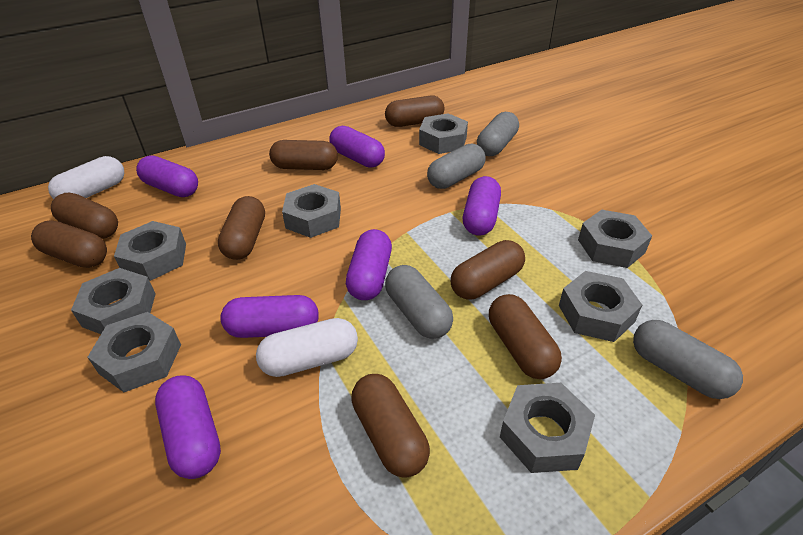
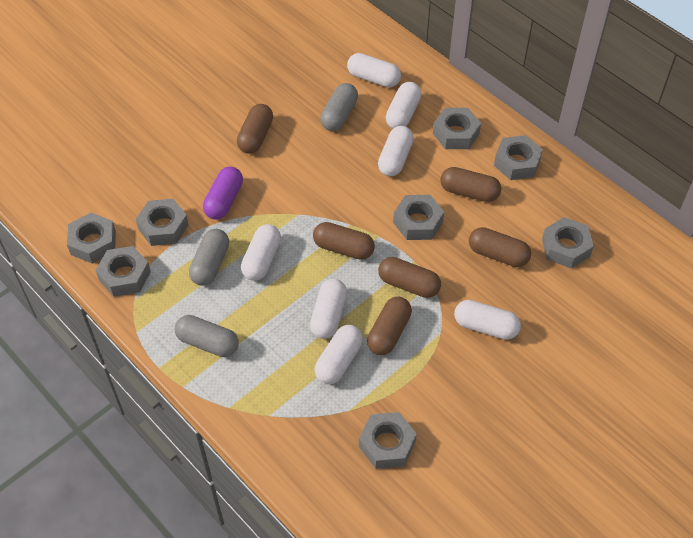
brown capsule: 8 -> 6
grey capsule: 4 -> 3
purple capsule: 6 -> 1
white capsule: 2 -> 7

